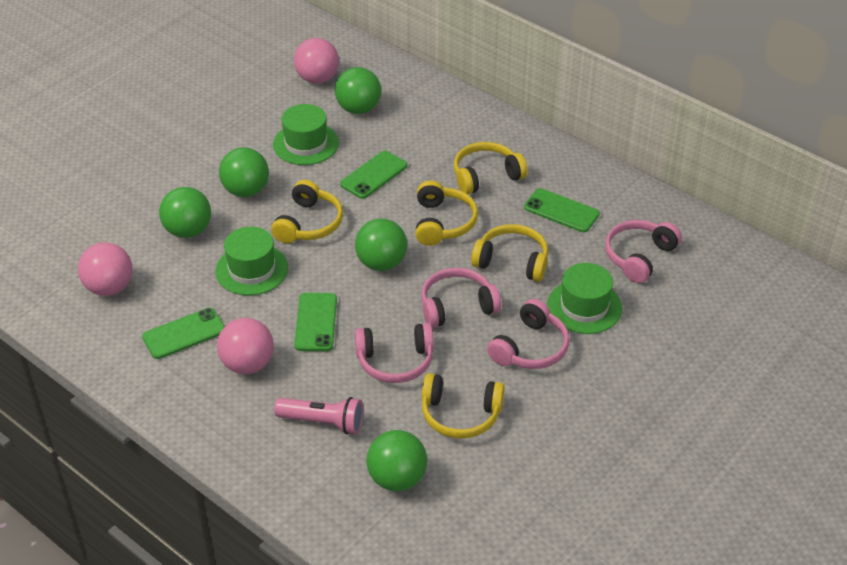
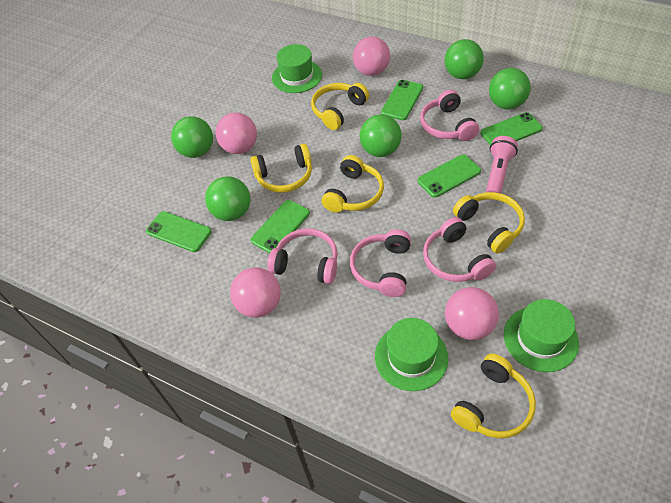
green phone: 4 -> 5
pink ball: 3 -> 4

